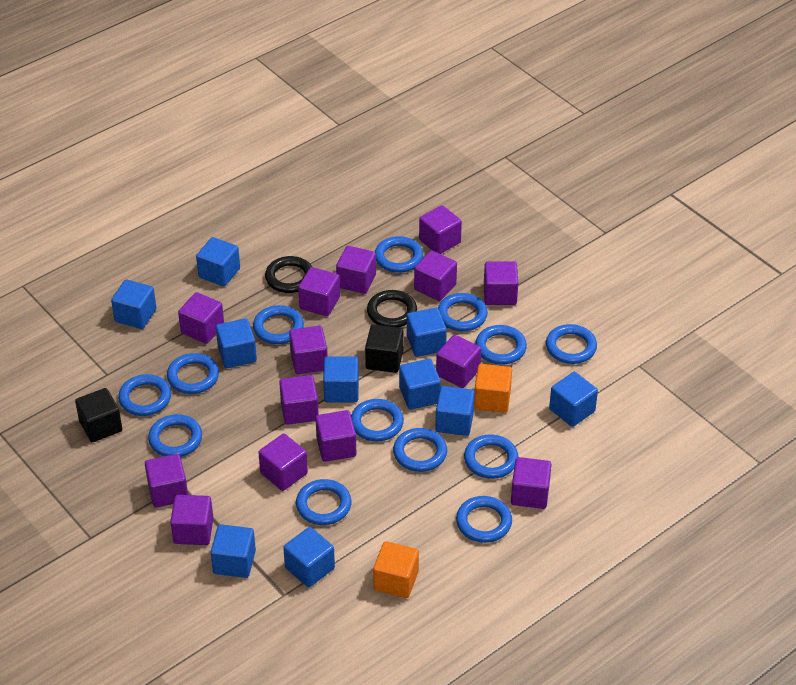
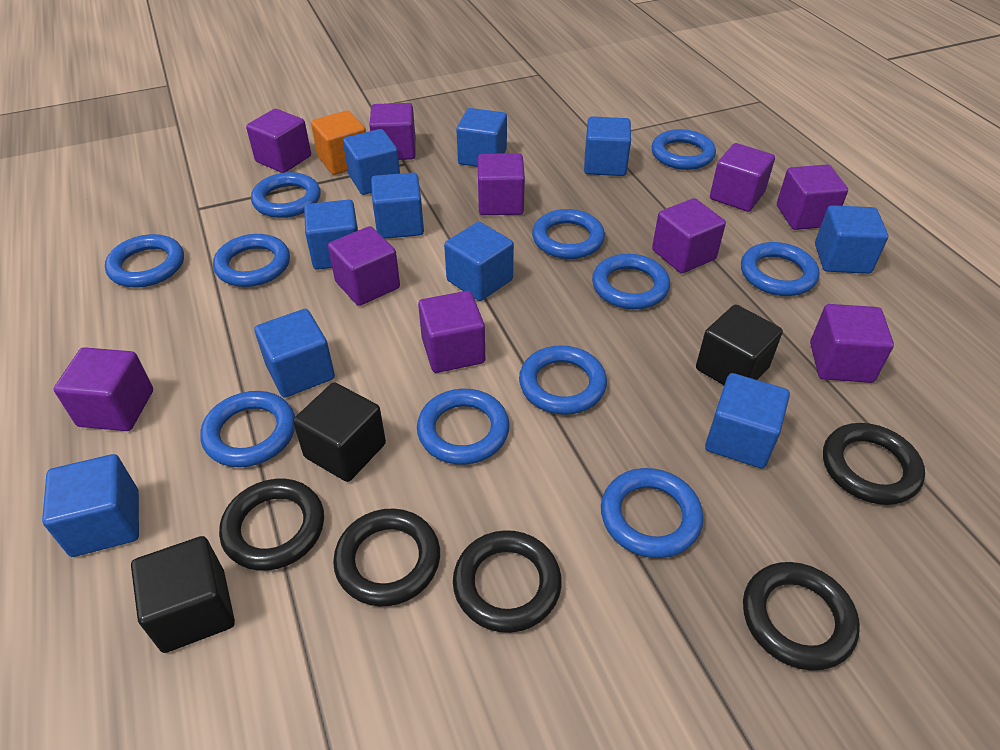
black cube: 2 -> 3
black ring: 2 -> 5
blue ring: 13 -> 11
orange cube: 2 -> 1
purple cube: 14 -> 10

